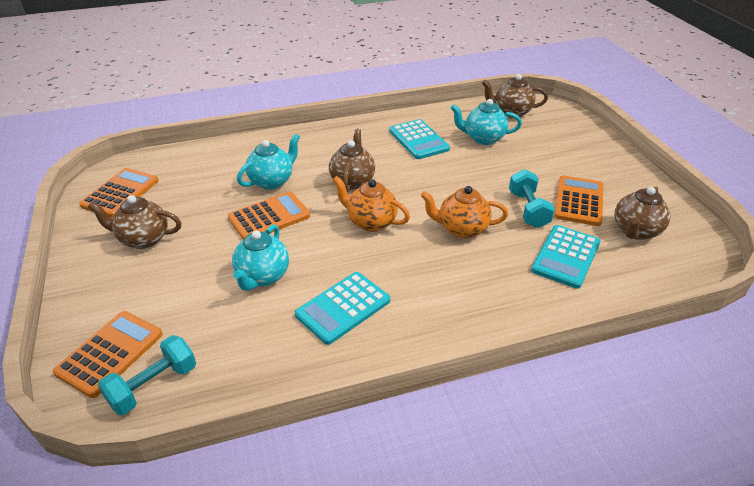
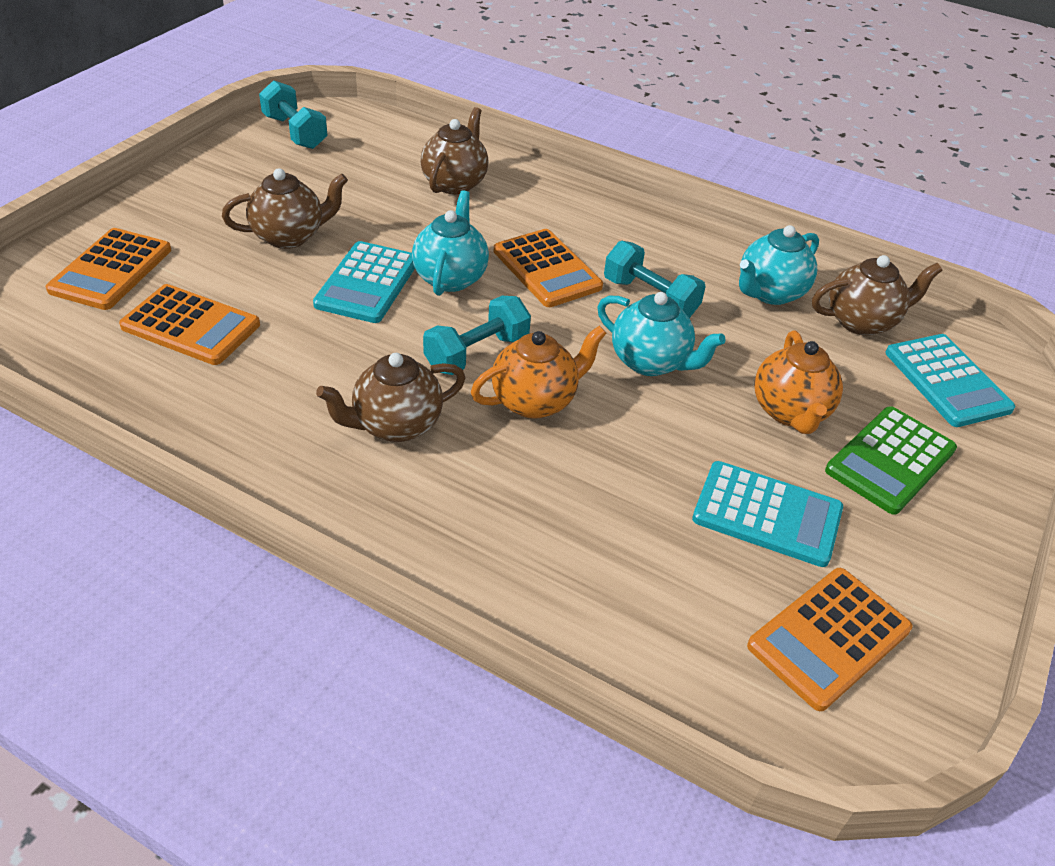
green calculator: 0 -> 1
turquoise dumbbell: 2 -> 3

